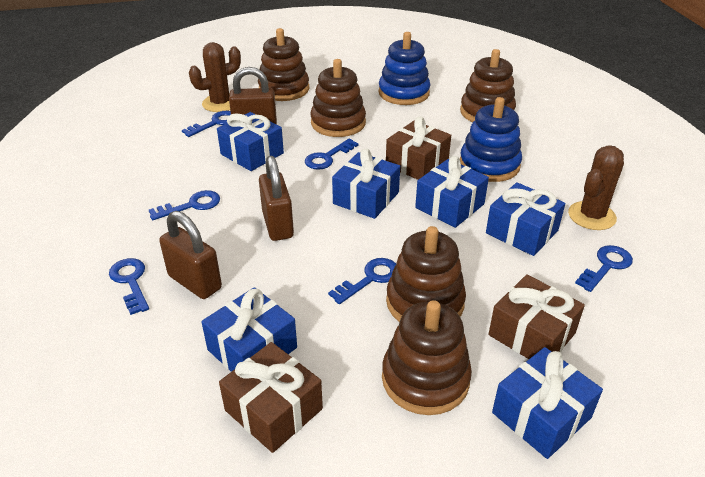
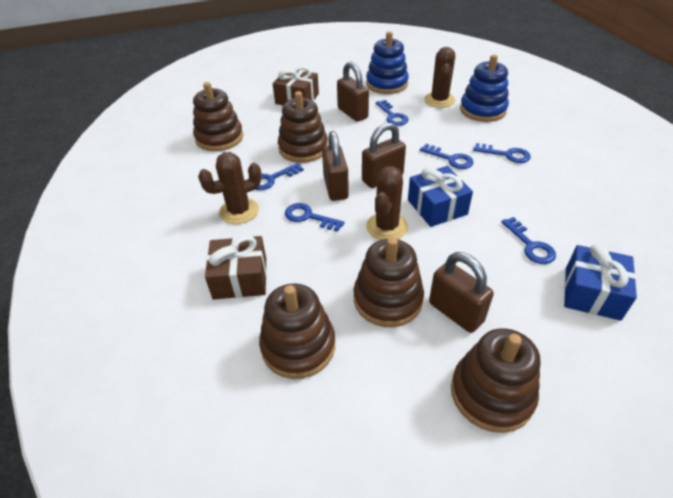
blue gift: 6 -> 2
brown cactus: 2 -> 3
brown gift: 3 -> 2
brown padlock: 3 -> 4

